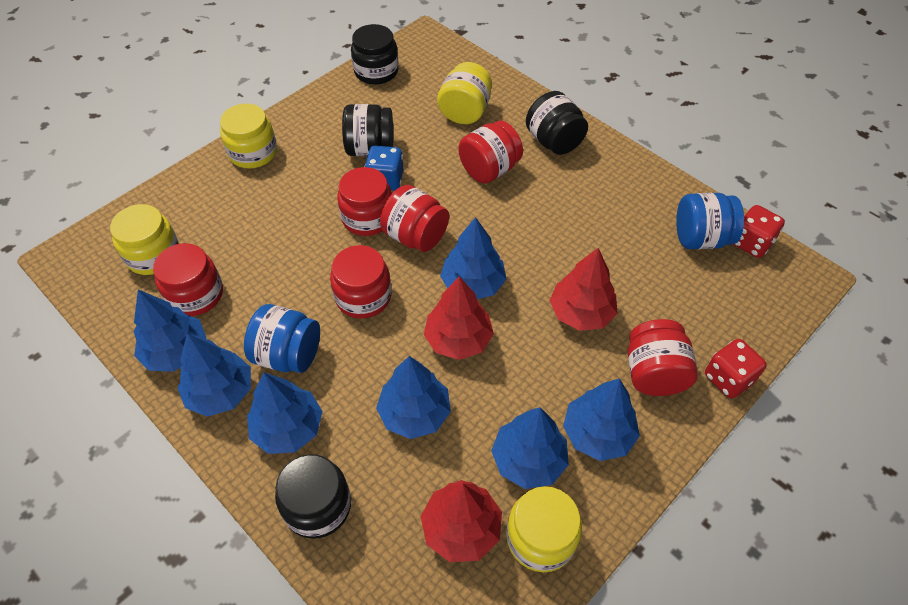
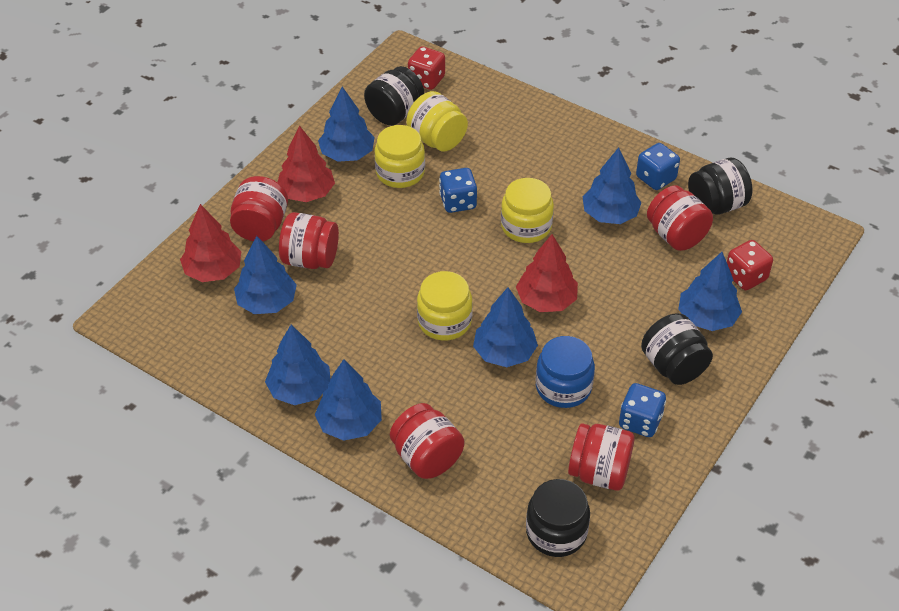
blue dice: 1 -> 3
blue jar: 2 -> 1
red jar: 6 -> 5

